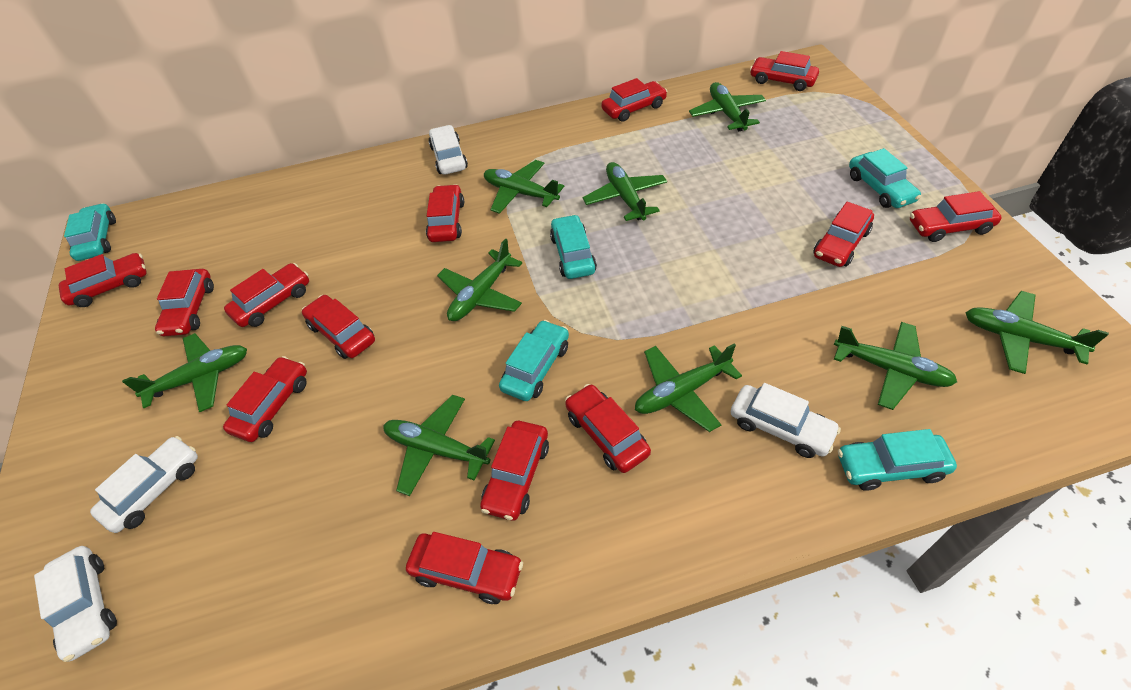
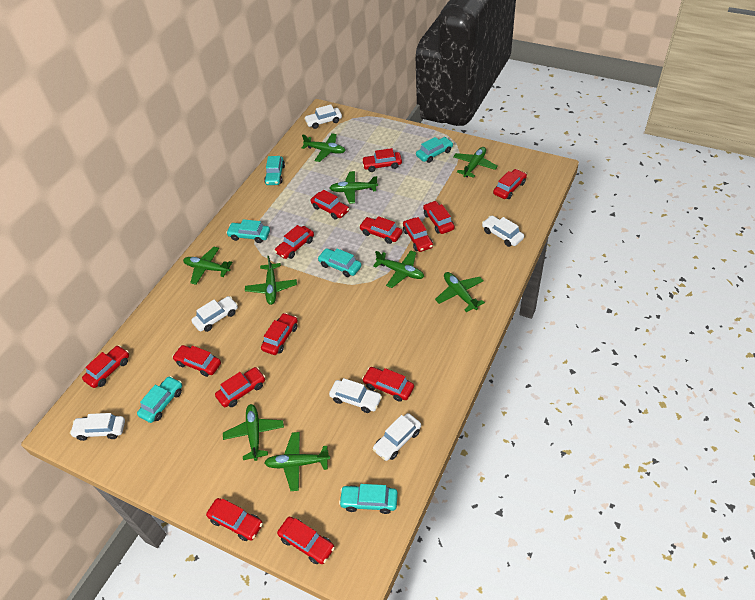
red car: 13 -> 14
turquoise car: 5 -> 6
white car: 4 -> 6

